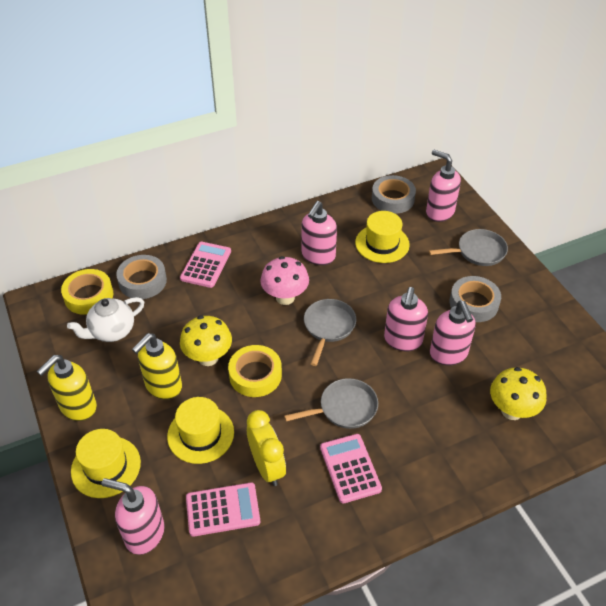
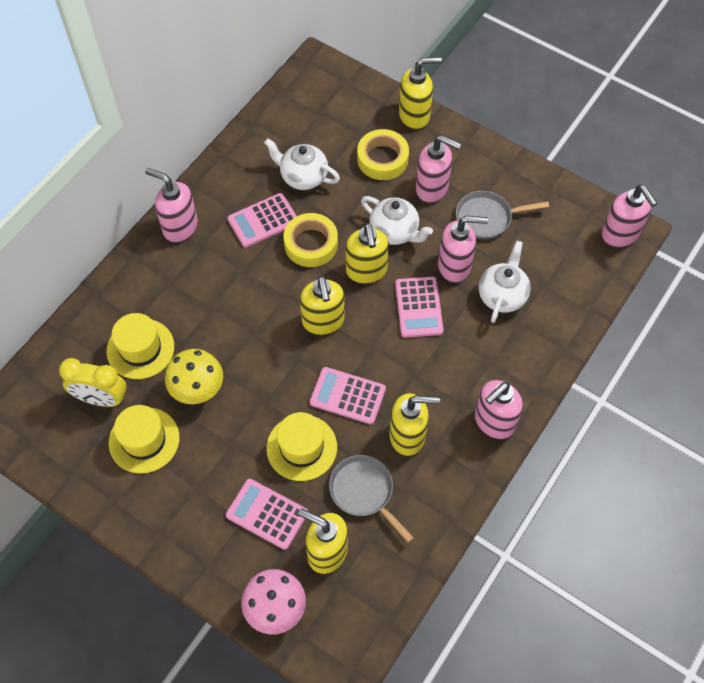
grey pan: 3 -> 2
grey tape: 3 -> 0
pink calculator: 3 -> 4
white teapot: 1 -> 3
yellow mushroom: 2 -> 1
yellow soap dispenser: 2 -> 5

